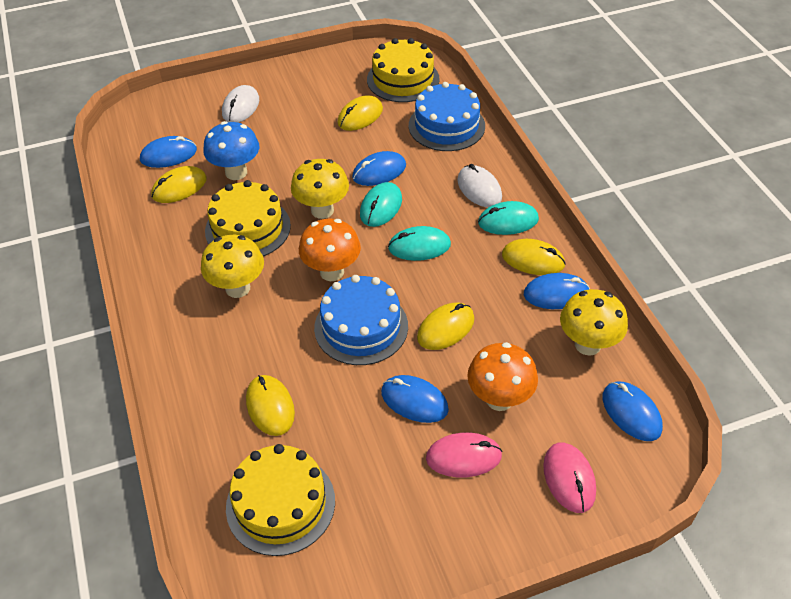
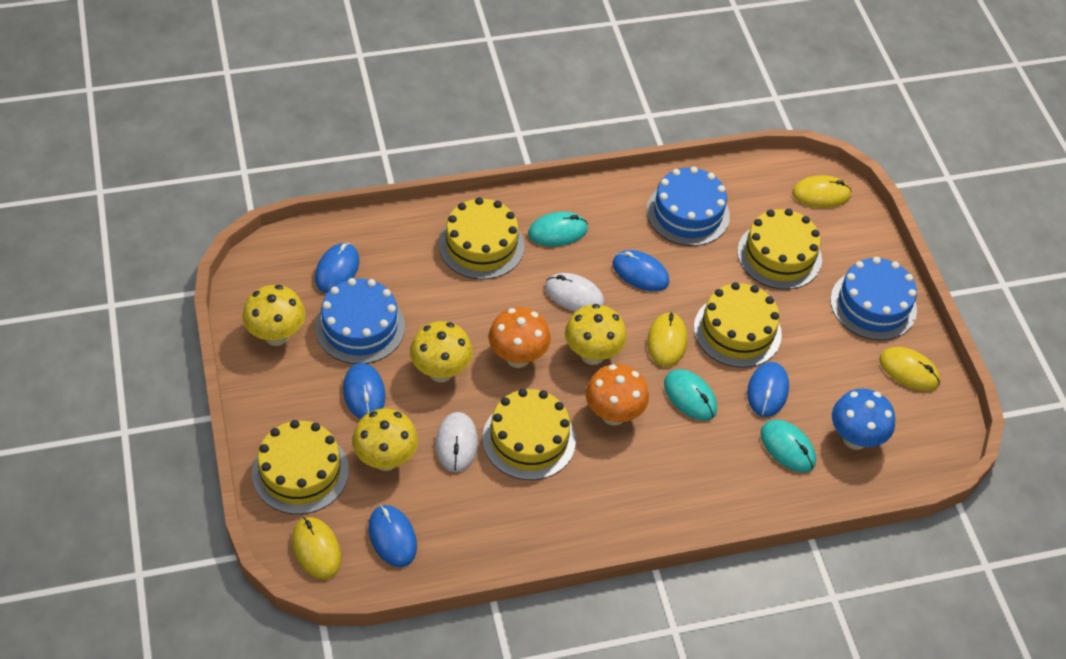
blue cake: 2 -> 3
pink mouse: 2 -> 0
yellow cake: 3 -> 5
yellow mouse: 5 -> 4
yellow mushroom: 3 -> 4

